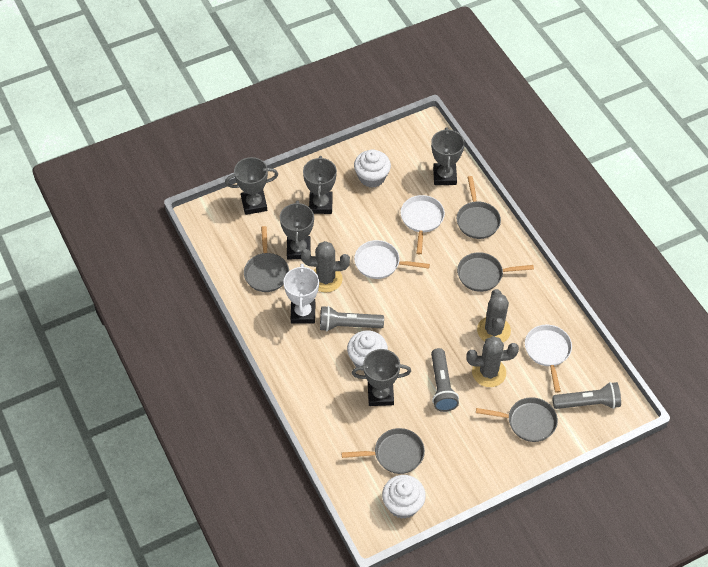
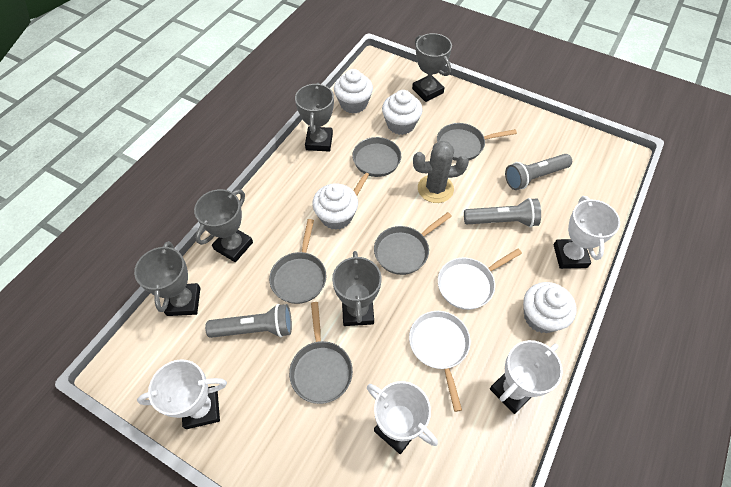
grey cactus: 3 -> 1
white cupcake: 3 -> 4
white pan: 3 -> 2
white trophy: 1 -> 4

